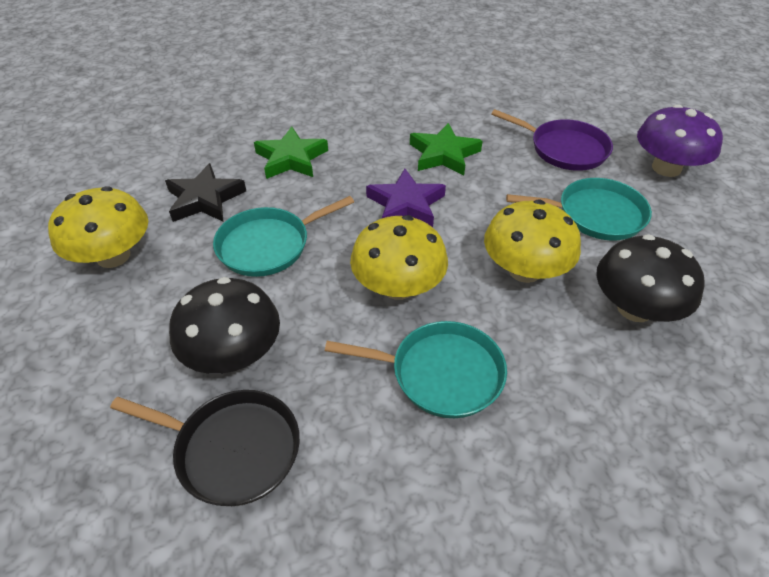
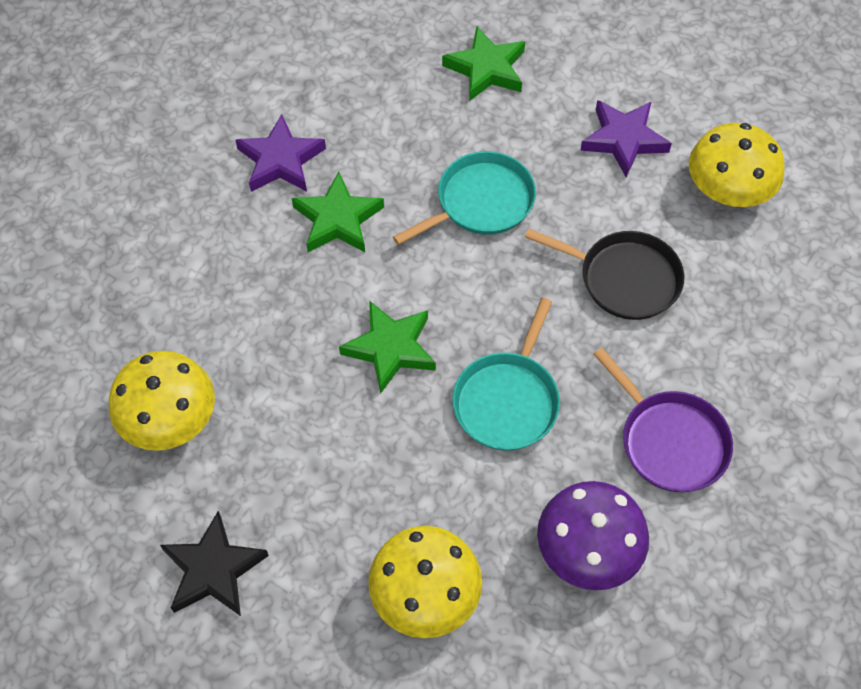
black mushroom: 2 -> 0
green star: 2 -> 3
purple star: 1 -> 2
turquoise pan: 3 -> 2

